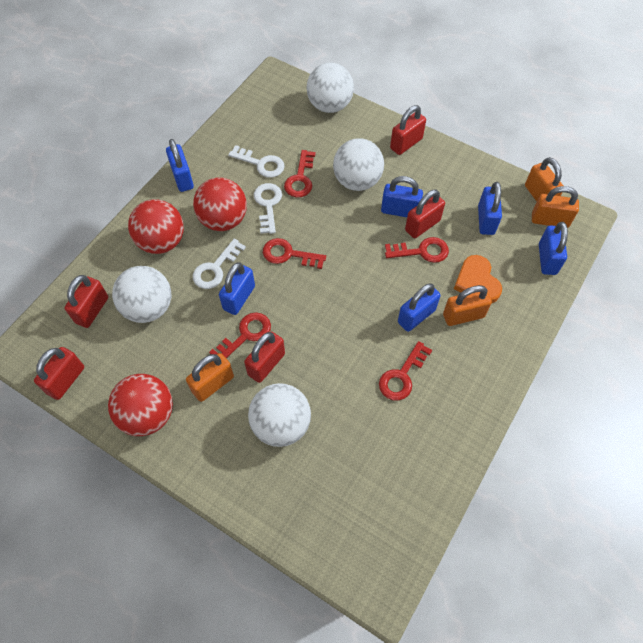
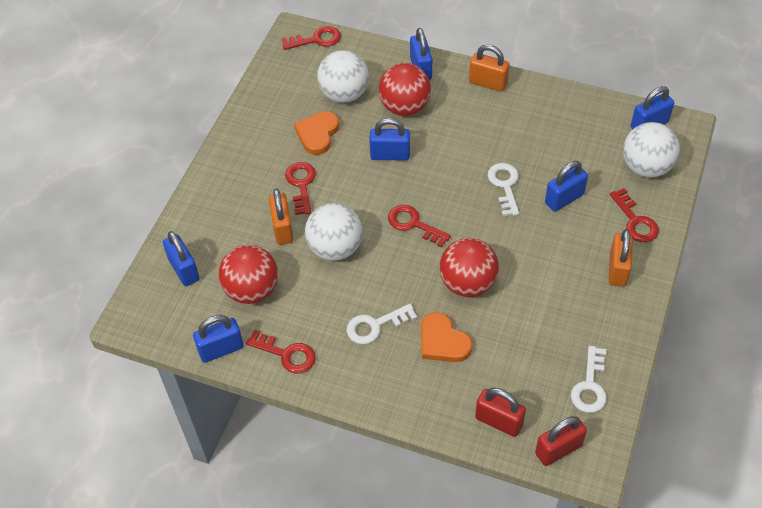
orange heart: 1 -> 2
orange padlock: 4 -> 3
red padlock: 5 -> 2
white ball: 4 -> 3

